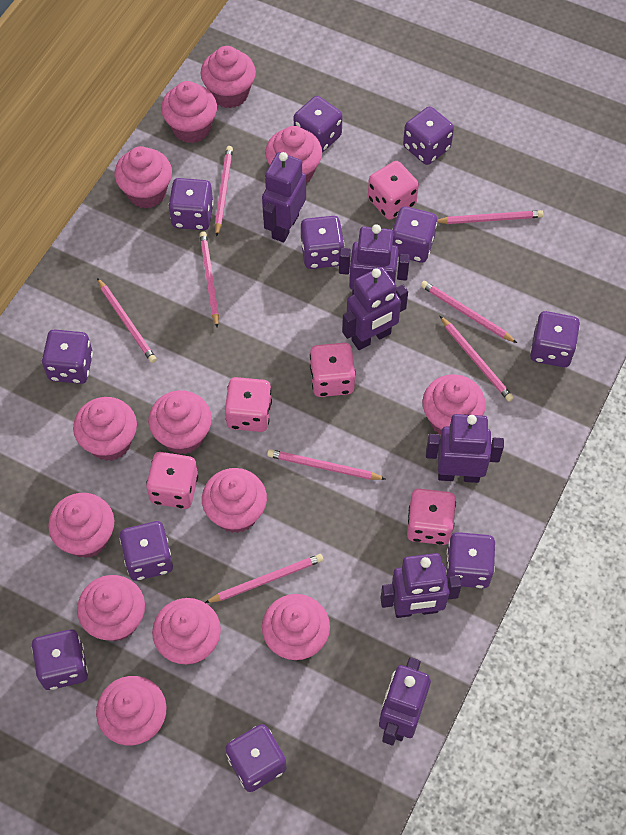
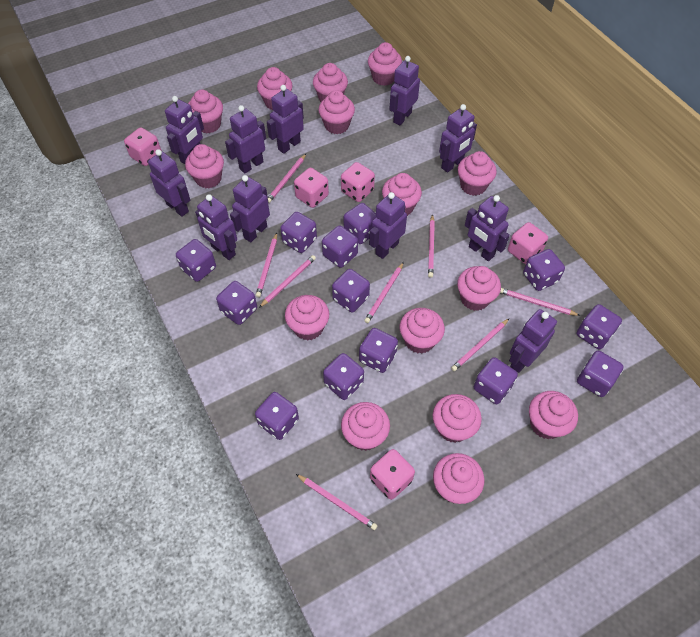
pink cupcake: 13 -> 15
purple dice: 11 -> 13
purple robot: 6 -> 11

